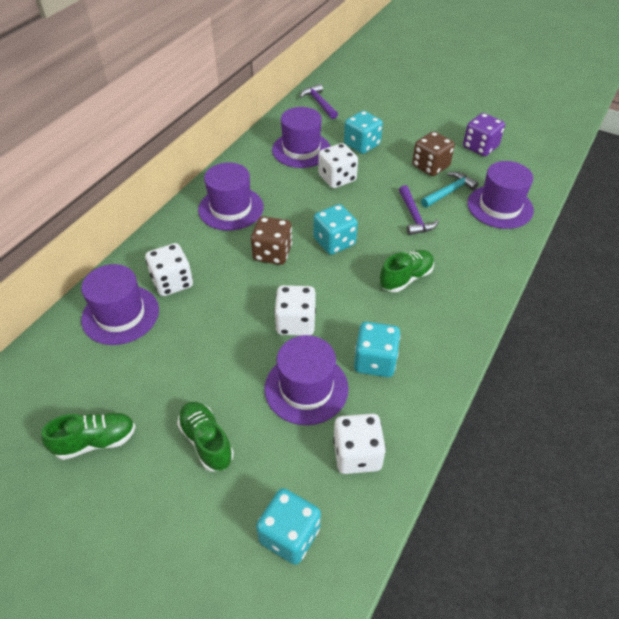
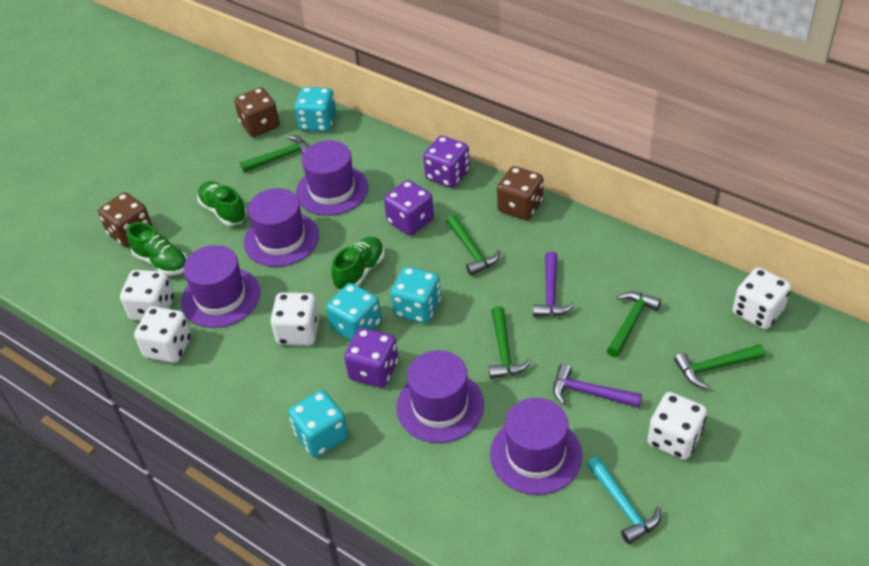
brown dice: 2 -> 3
green hammer: 0 -> 5
purple dice: 1 -> 3
white dice: 4 -> 5

